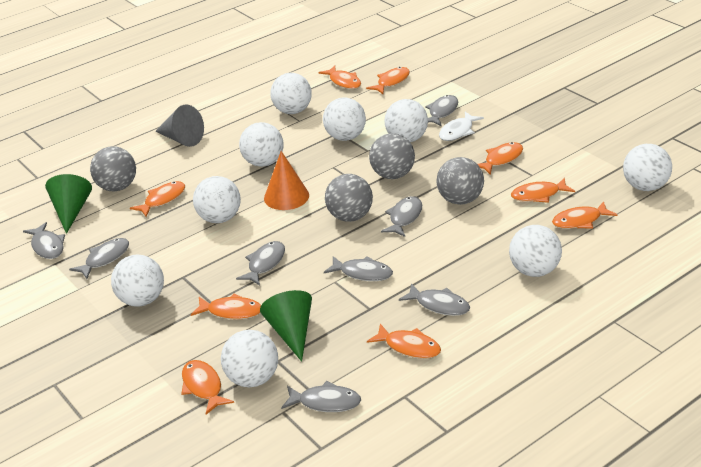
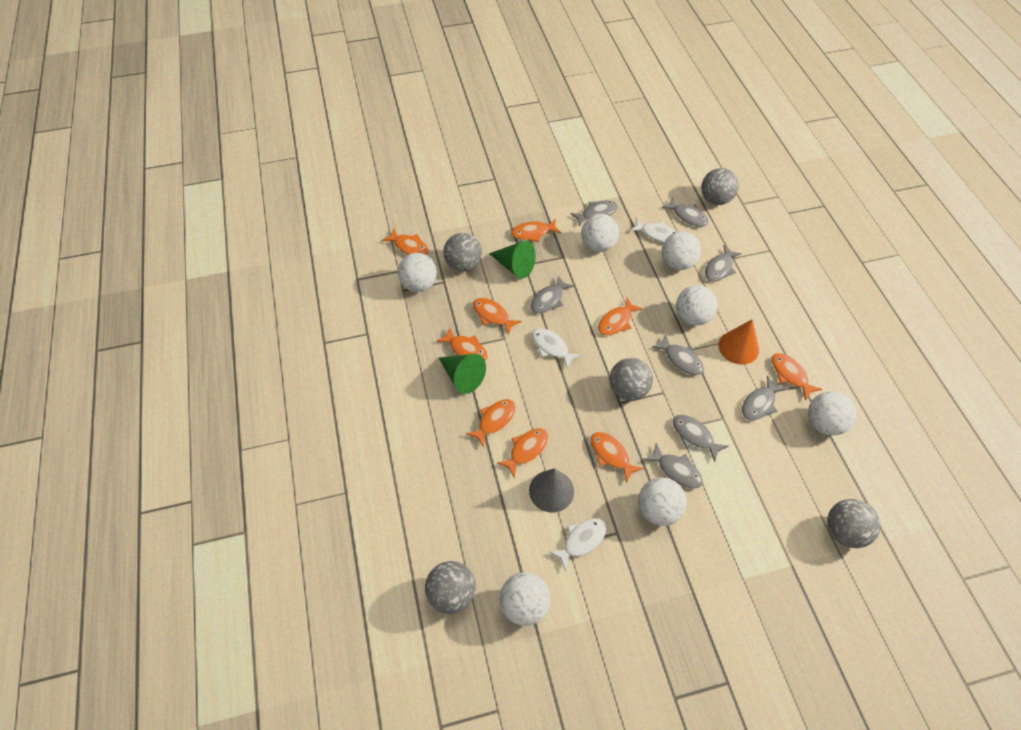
grey ball: 4 -> 5
white ball: 9 -> 7
white fish: 1 -> 3

